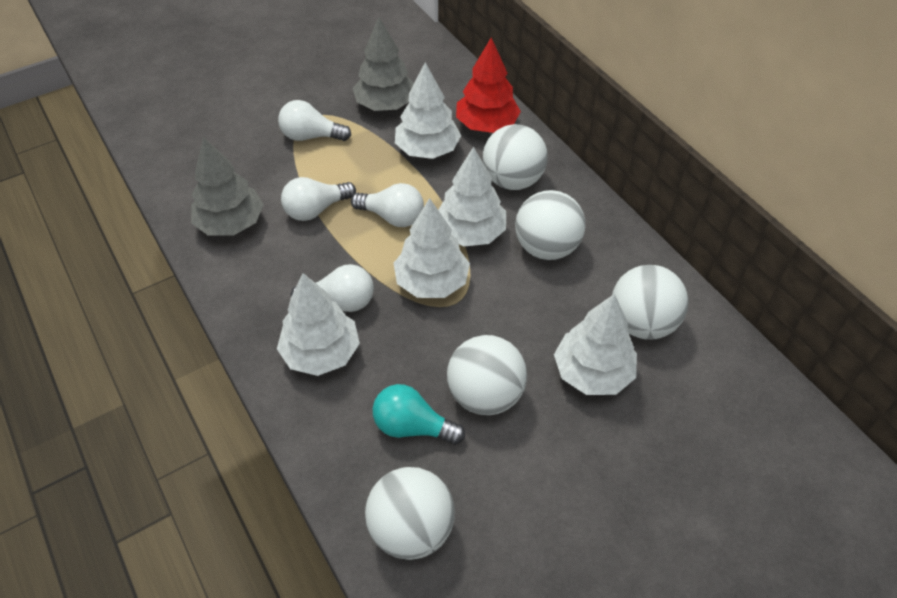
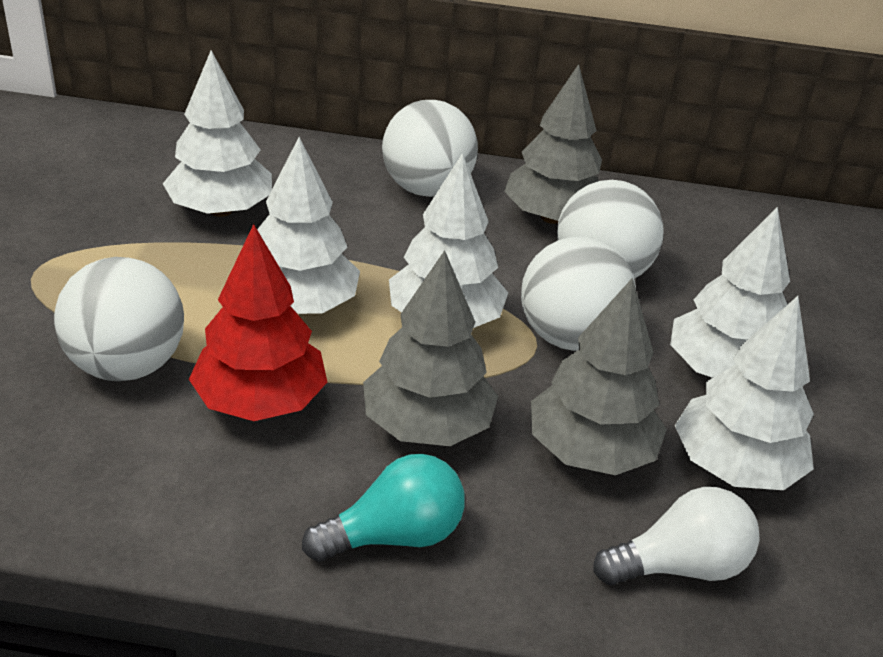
grey tree: 2 -> 3
white ball: 5 -> 4
white light bulb: 4 -> 1

